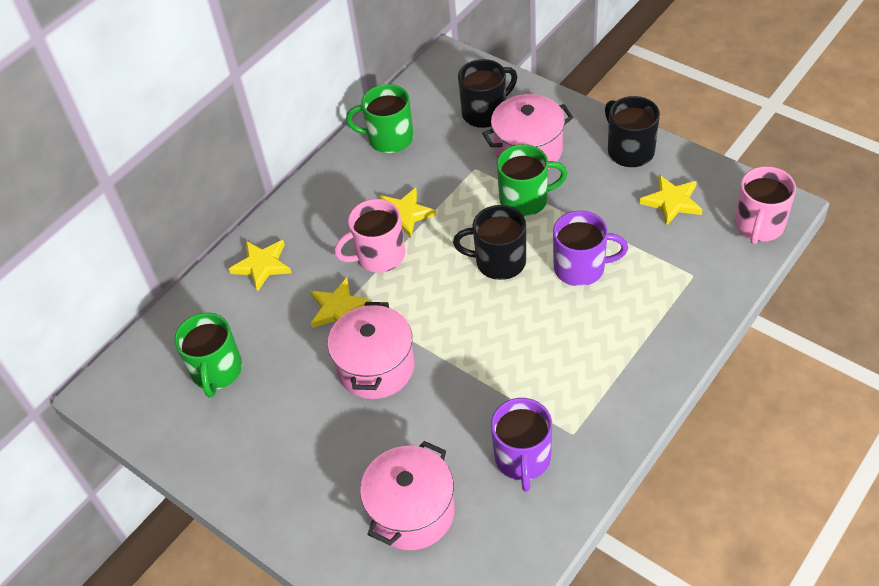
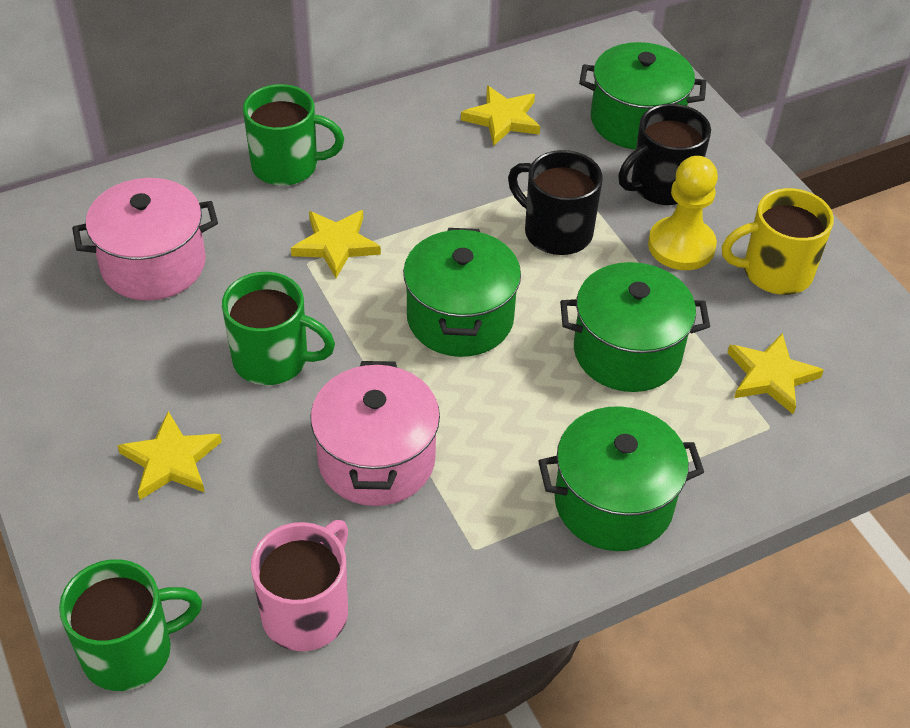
black mug: 3 -> 2
green pot: 0 -> 4
pink mug: 2 -> 1
pink pot: 3 -> 2
purple mug: 2 -> 0
yellow mug: 0 -> 1
yellow pawn: 0 -> 1

